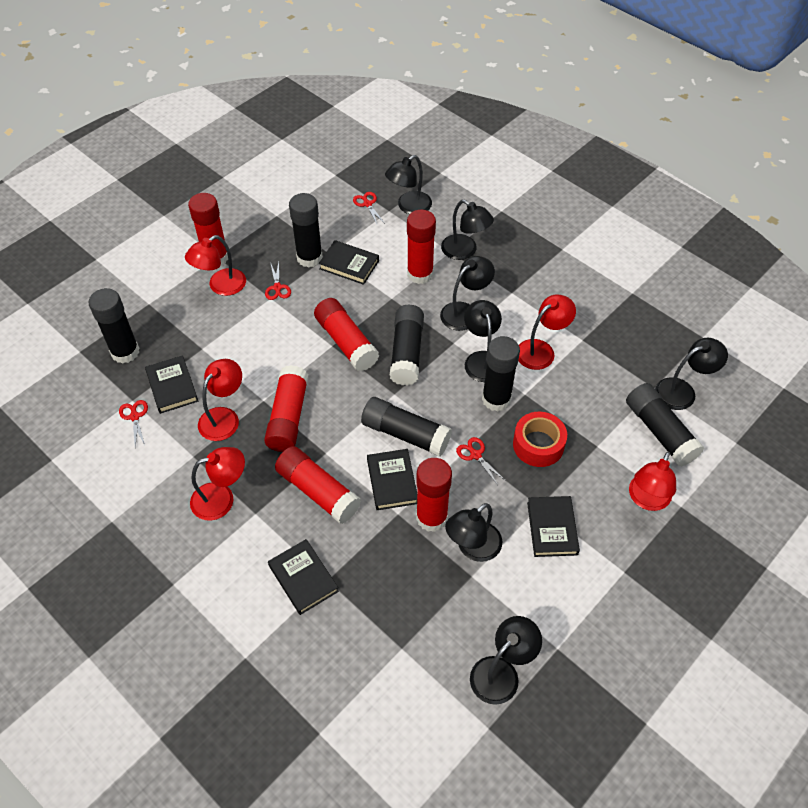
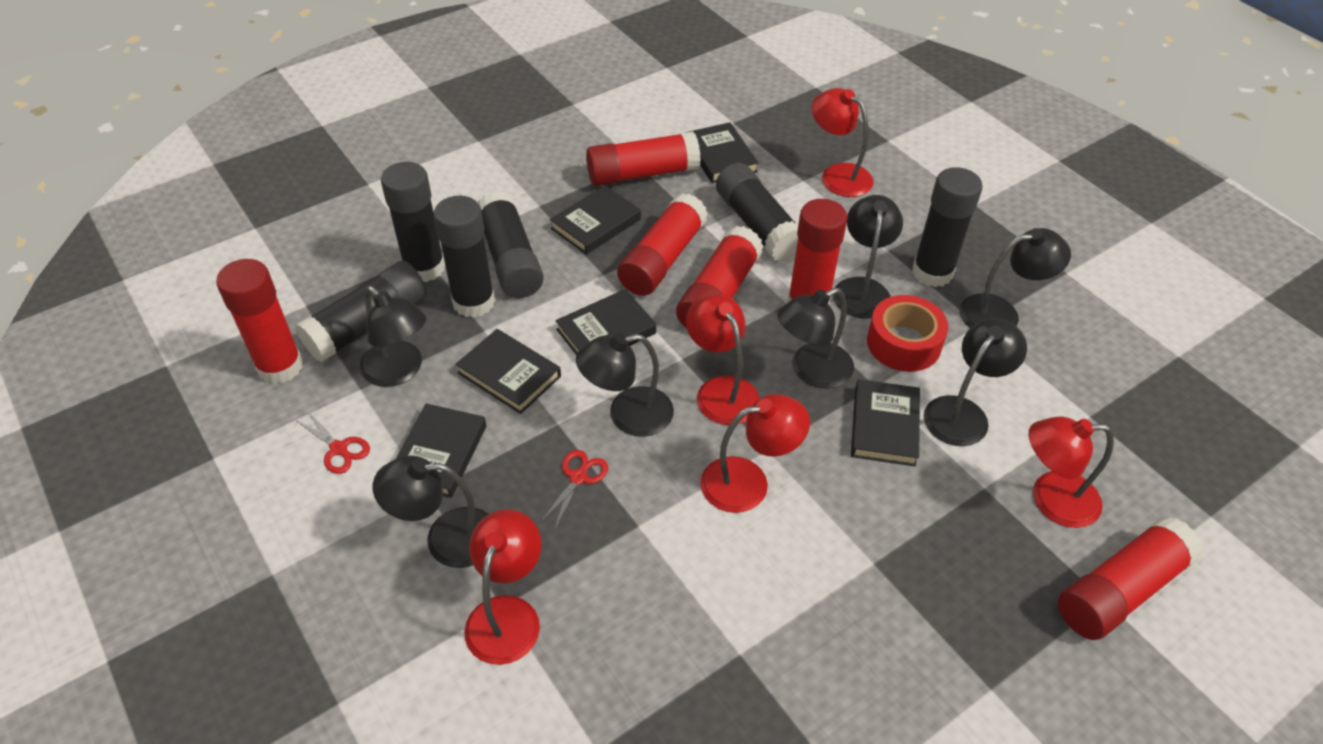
black book: 5 -> 6
red scissors: 4 -> 2

